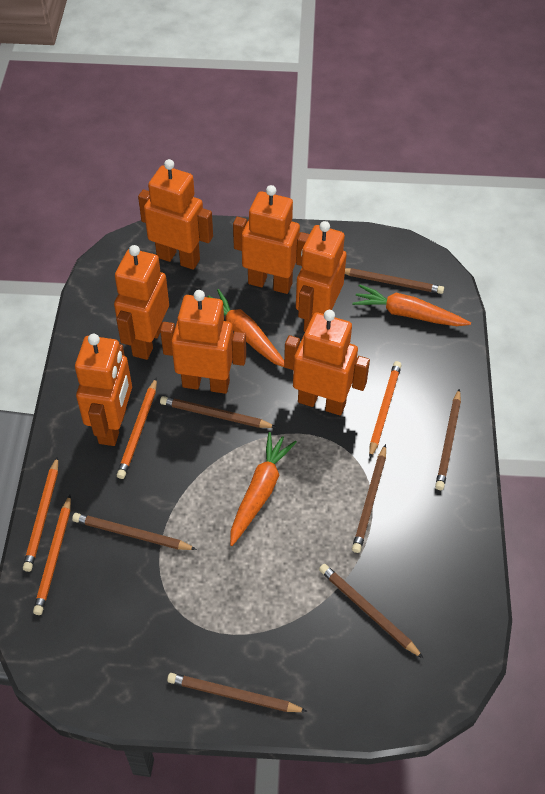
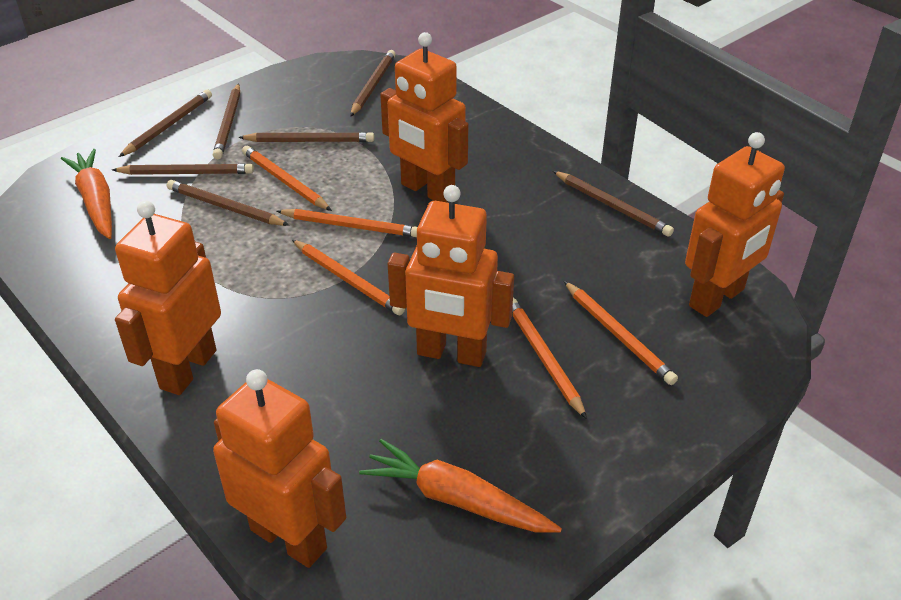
orange carrot: 3 -> 2
orange pencil: 4 -> 5
orange robot: 7 -> 5

